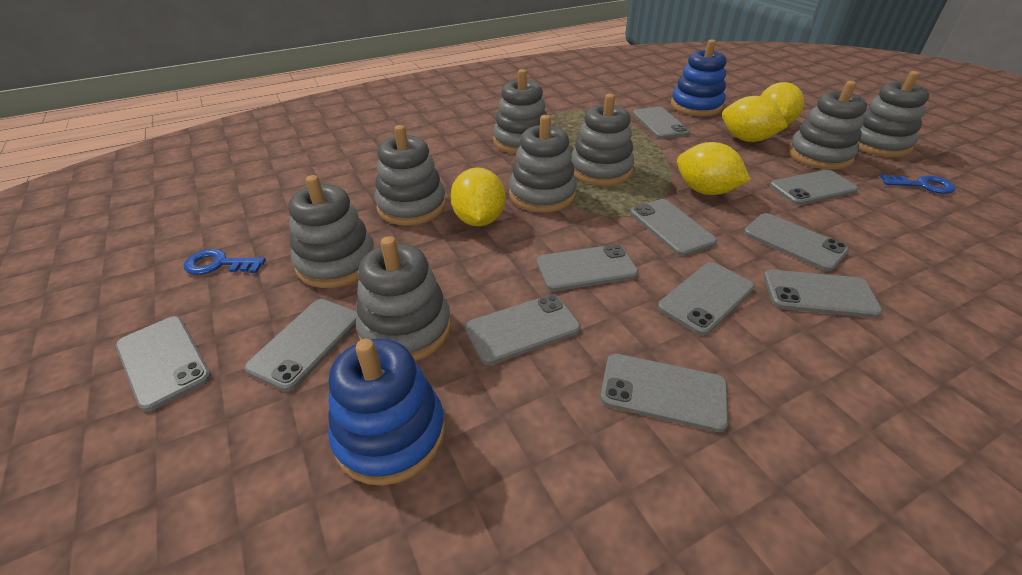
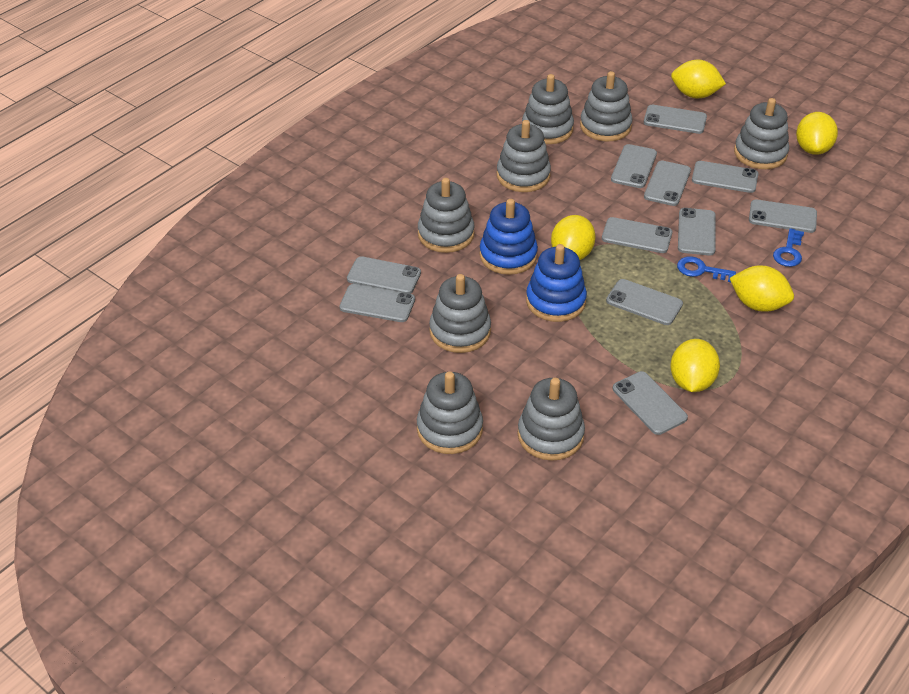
yellow lemon: 4 -> 5

